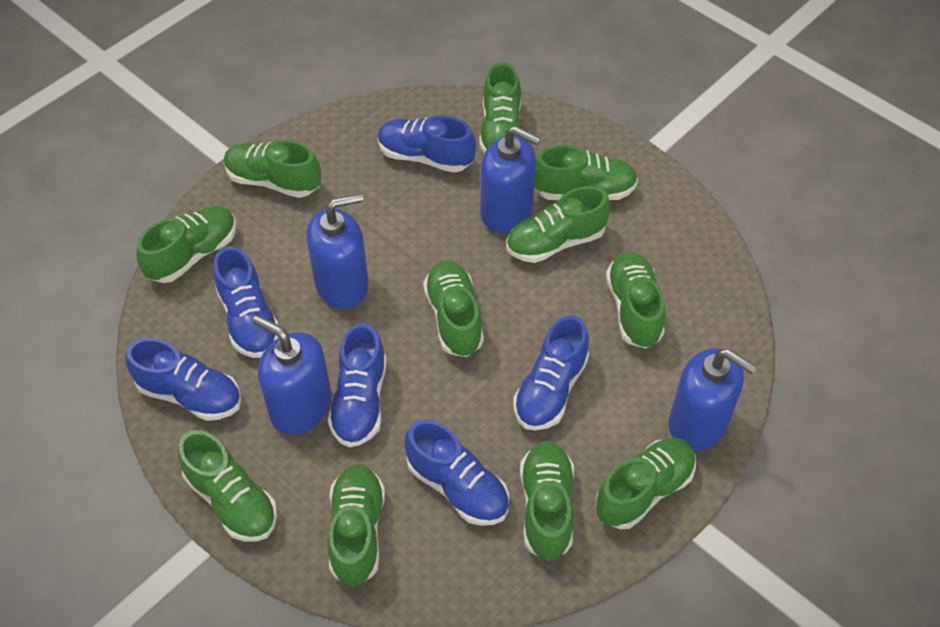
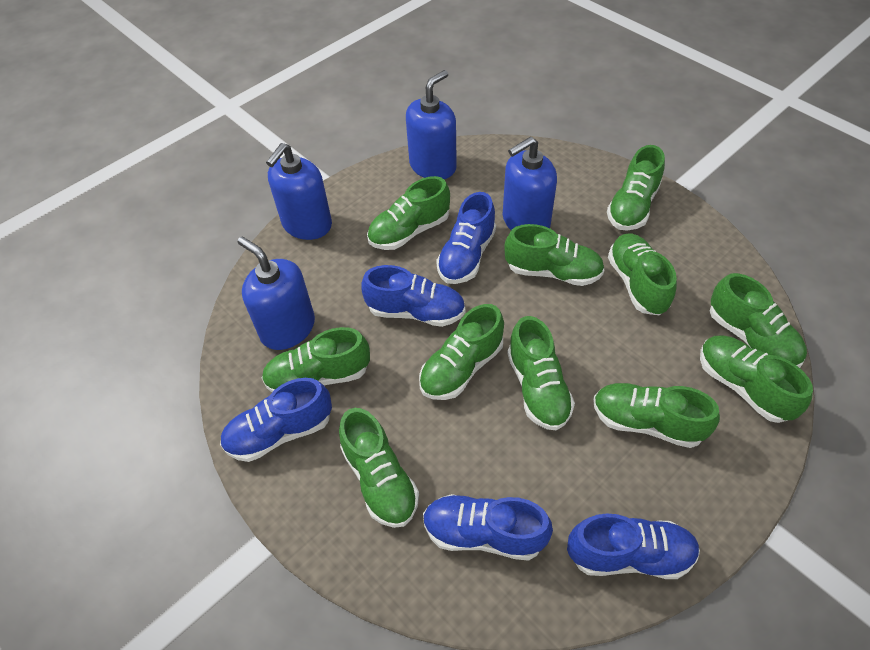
blue shoe: 6 -> 5

